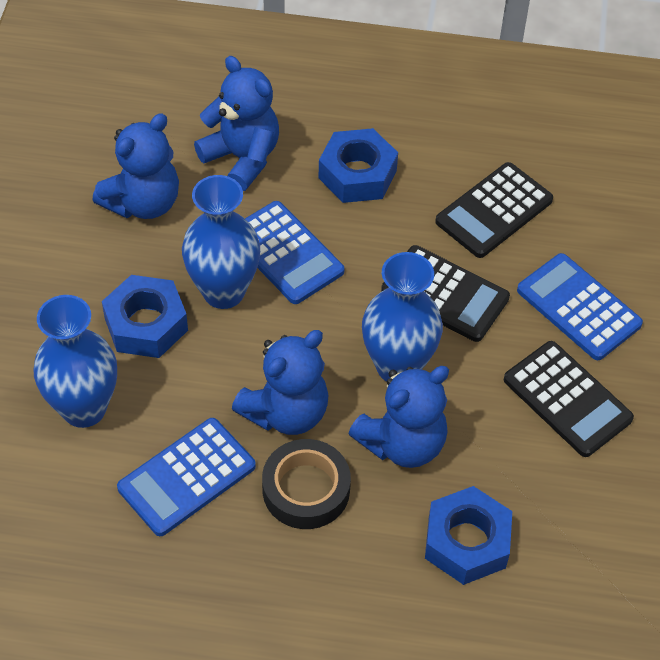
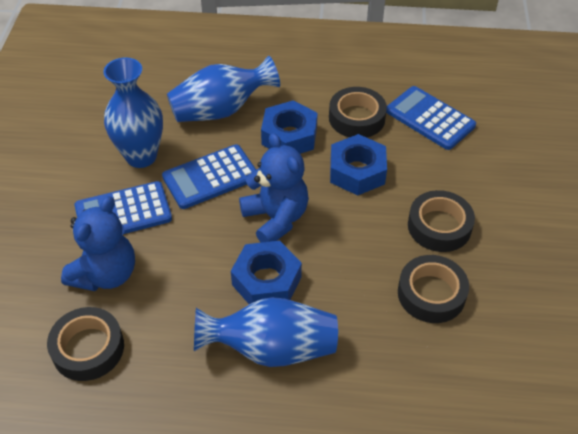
black calculator: 3 -> 0
black tape: 1 -> 4
blue teddy bear: 4 -> 2

